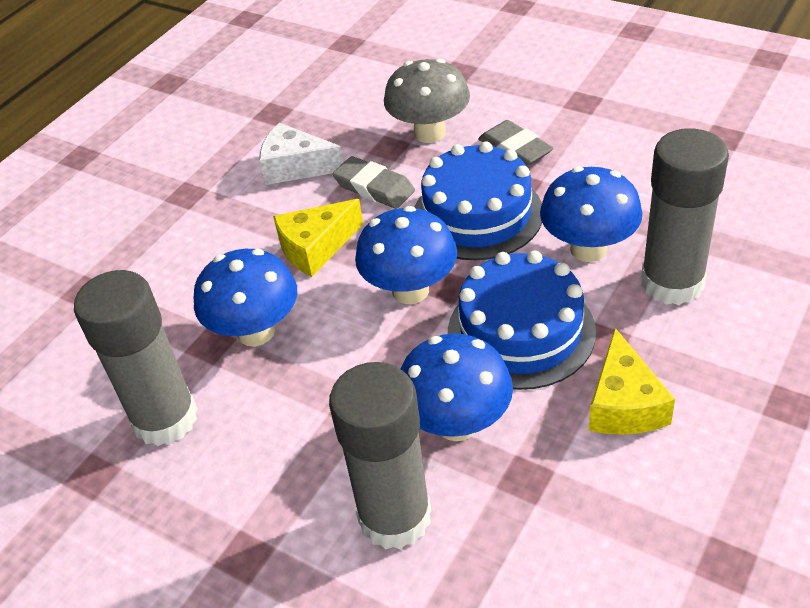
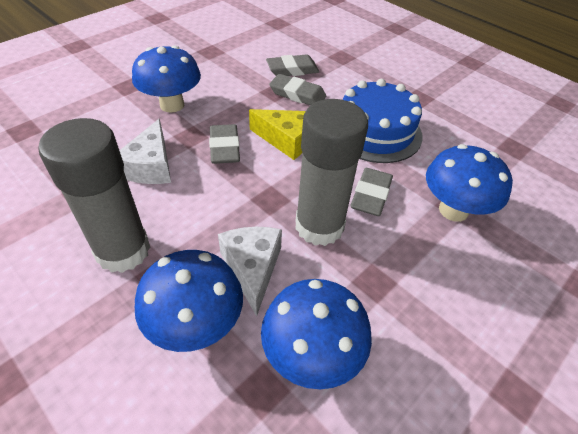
blue cake: 2 -> 1
grey eraser: 2 -> 4
grey glue stick: 3 -> 2
grey mushroom: 1 -> 0
white cheese: 1 -> 2
yellow cheese: 2 -> 1

